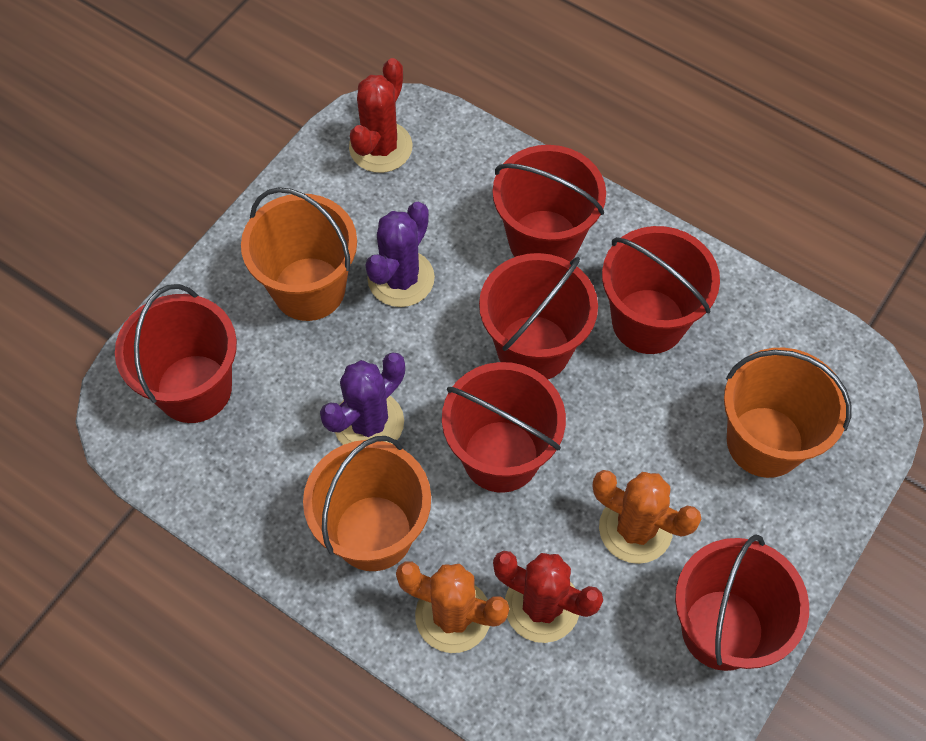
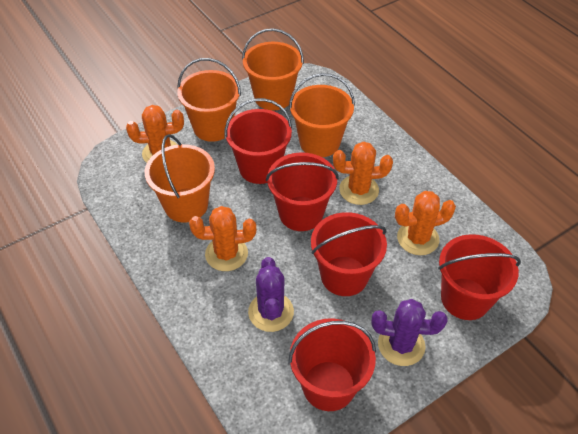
orange bucket: 3 -> 4
orange cactus: 2 -> 4
red bucket: 6 -> 5
red cactus: 2 -> 0

